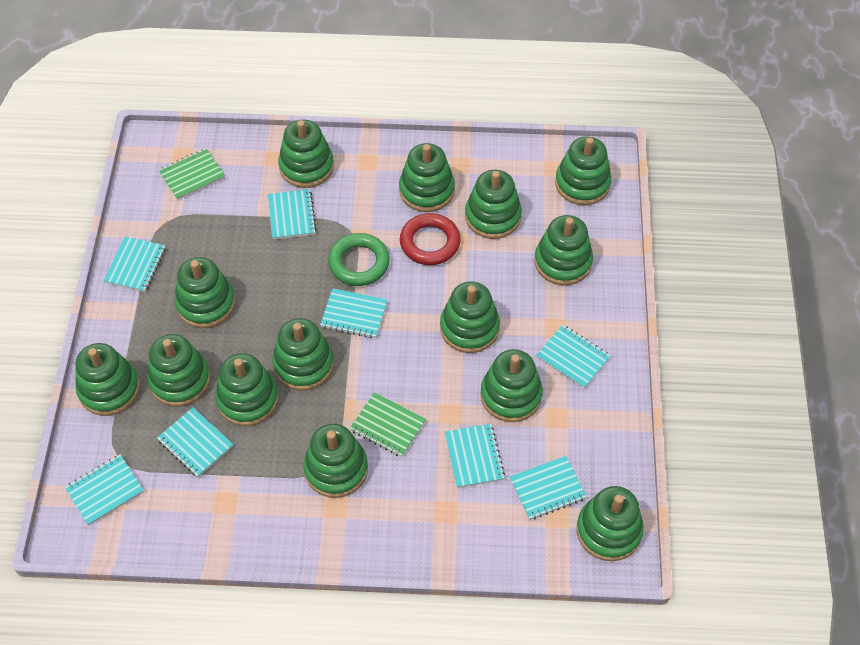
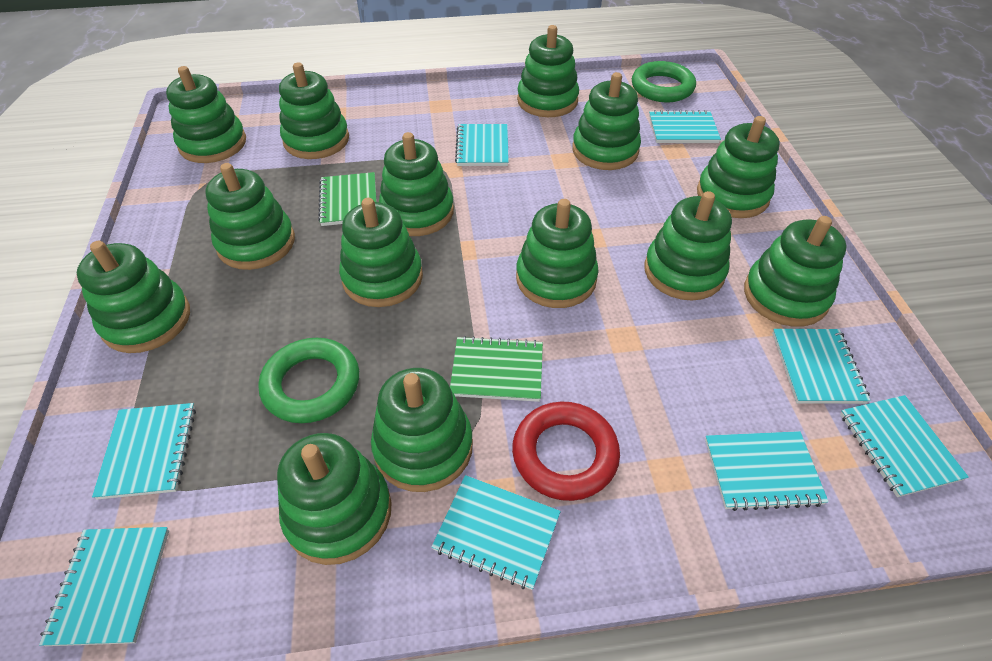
green ring: 1 -> 2

